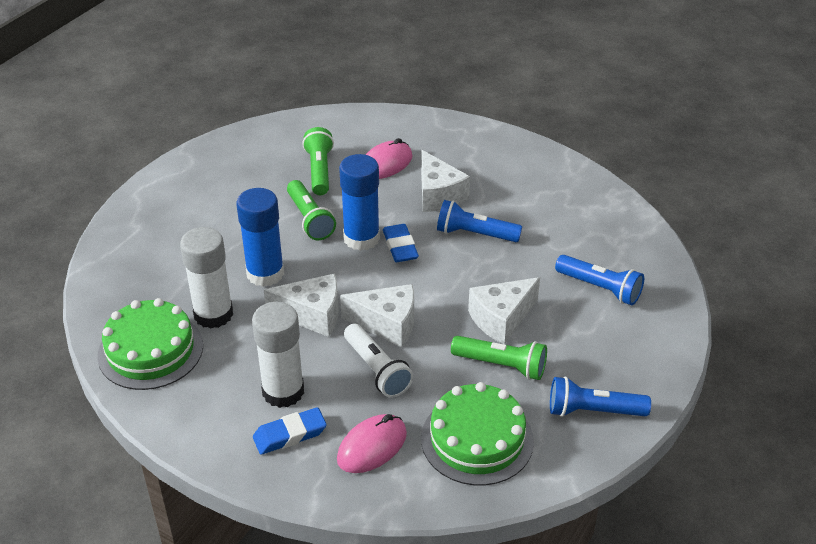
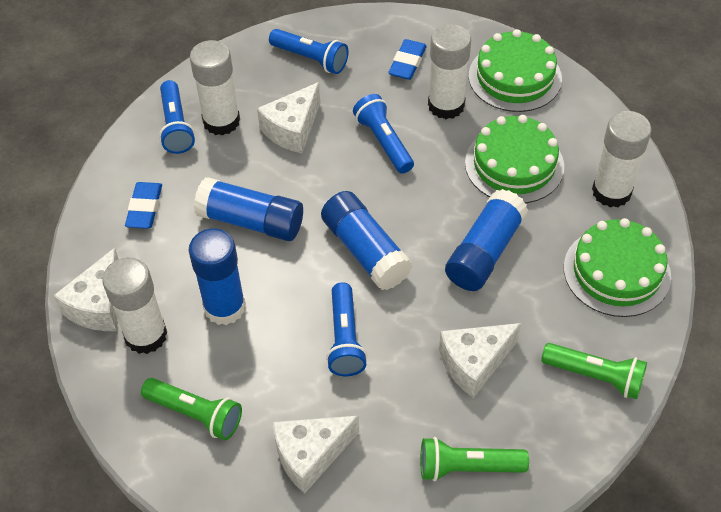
blue flashlight: 3 -> 4
blue glue stick: 2 -> 4
green cake: 2 -> 3
pink mouse: 2 -> 0
white flashlight: 1 -> 0
white glue stick: 2 -> 4

